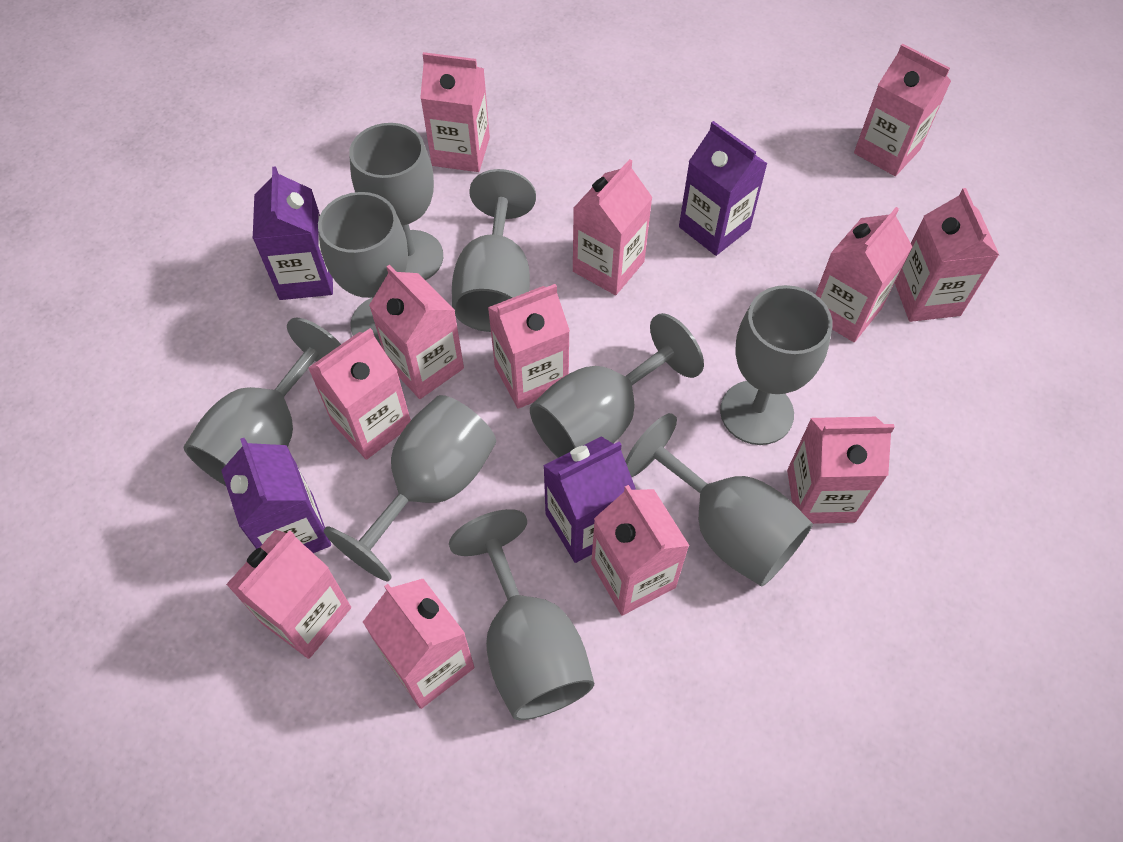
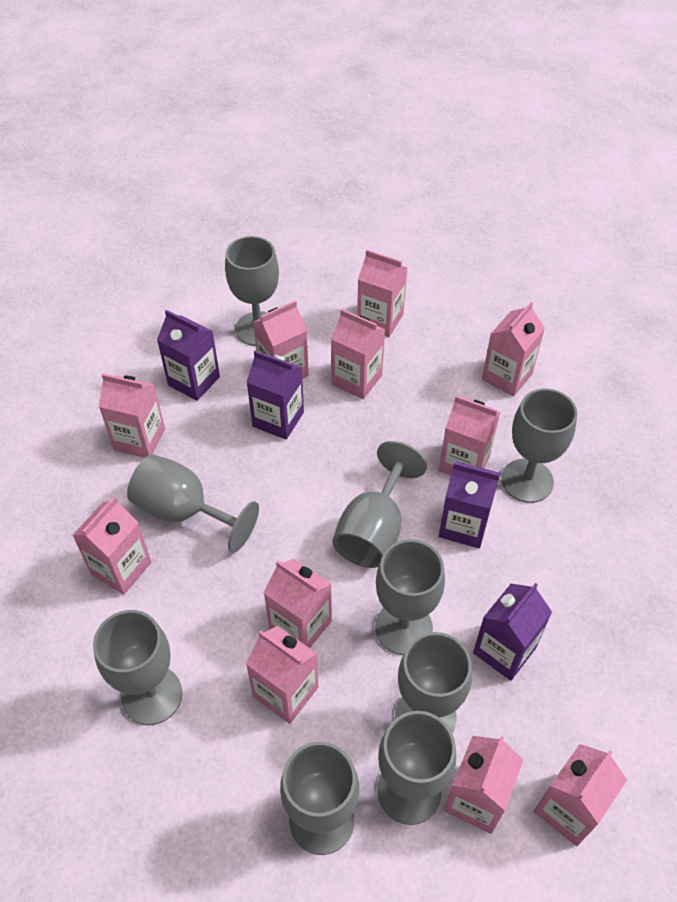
pink carton: 12 -> 11

